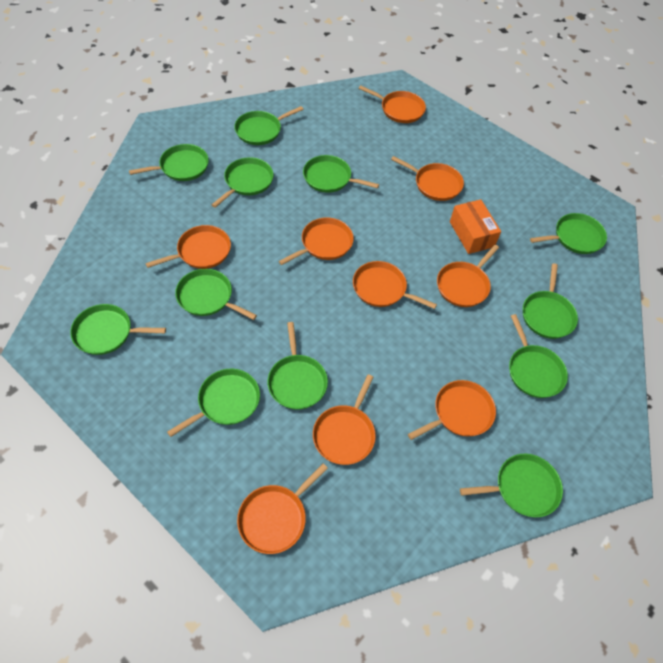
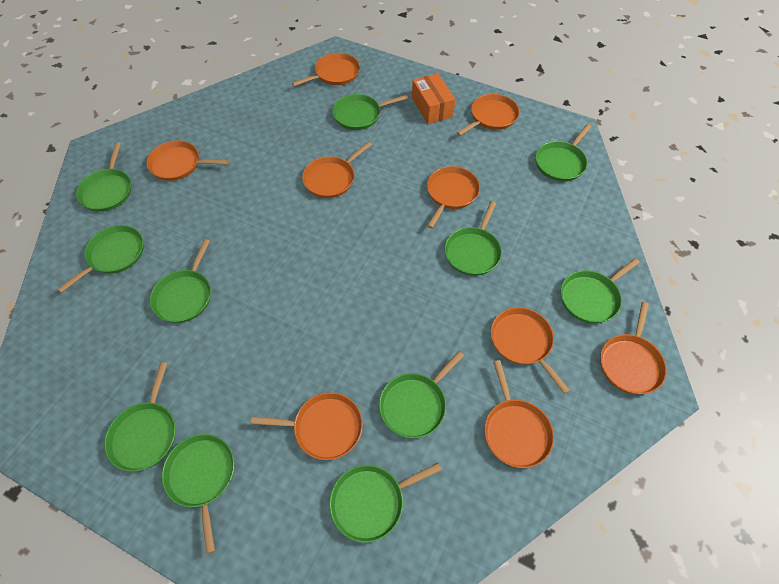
green pan: 12 -> 11

